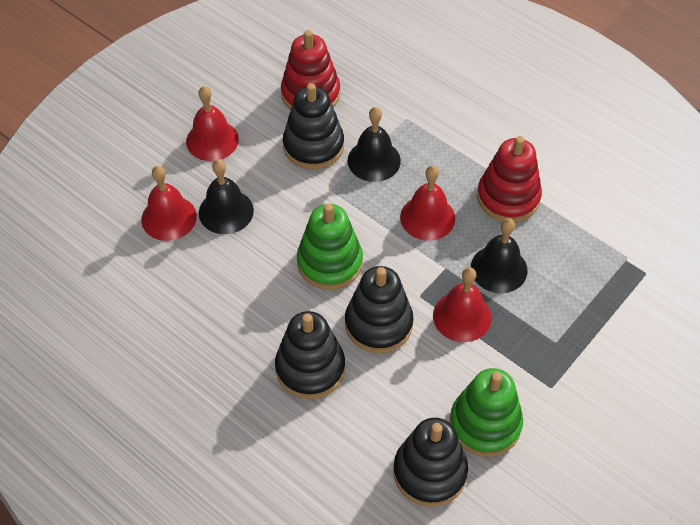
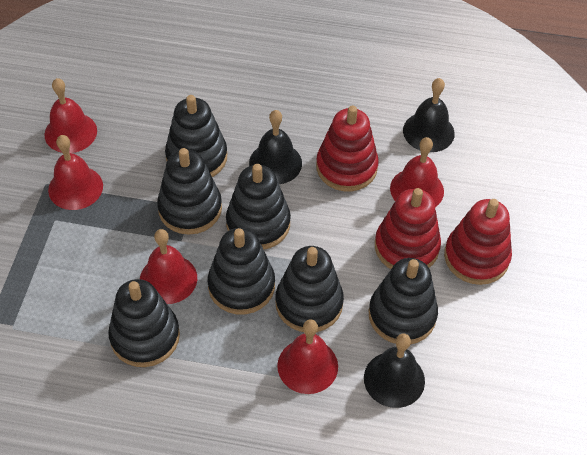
black stacking toy: 4 -> 7
green stacking toy: 2 -> 0
red bell: 4 -> 5
red stacking toy: 2 -> 3

